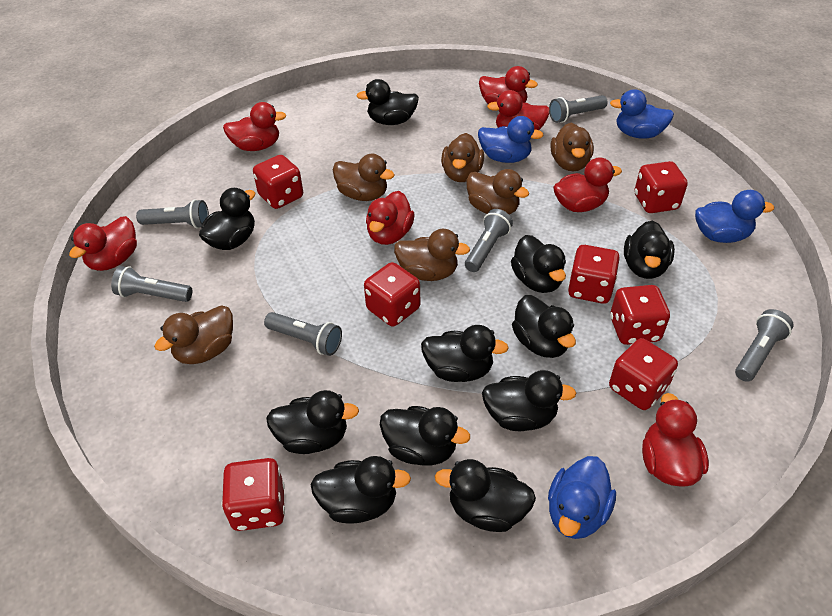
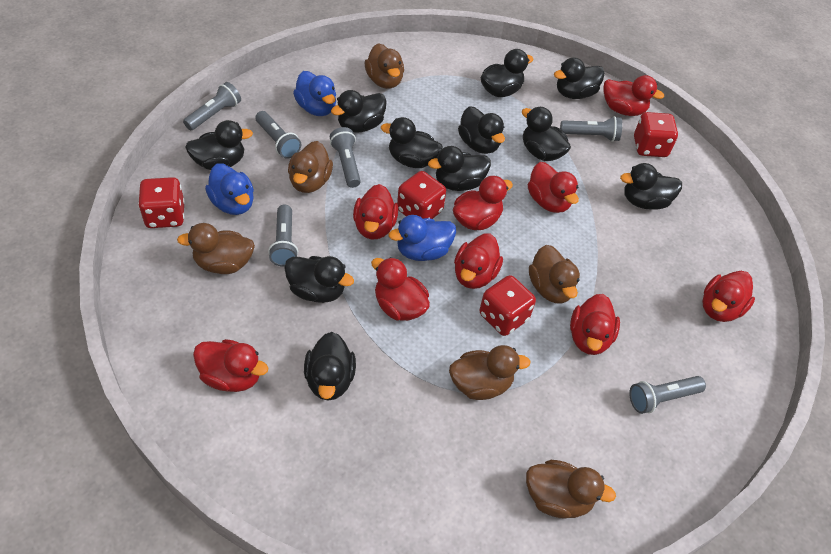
blue duck: 4 -> 3
red dice: 7 -> 4
red duck: 7 -> 9

